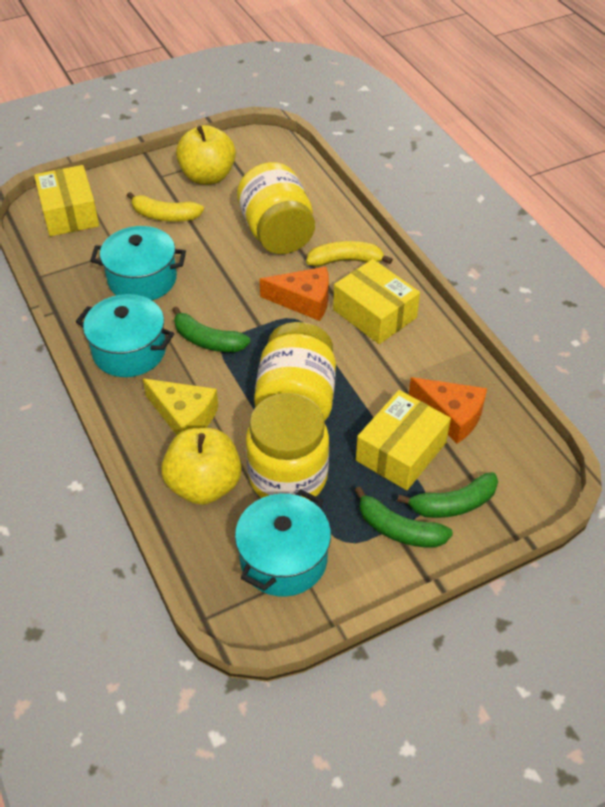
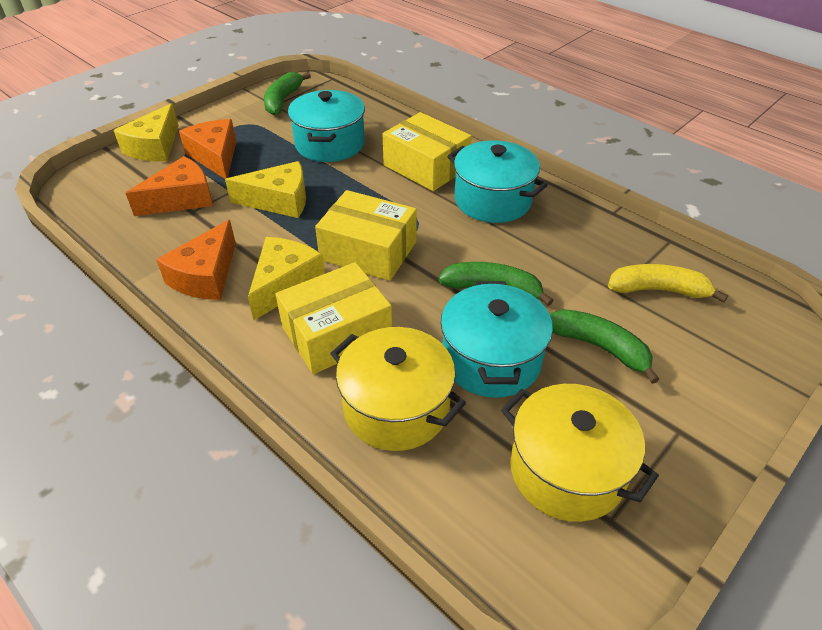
orange cheese: 2 -> 3
yellow apple: 2 -> 0
yellow banana: 2 -> 1
yellow cheese: 1 -> 3
yellow jar: 3 -> 0
yellow pot: 0 -> 2

